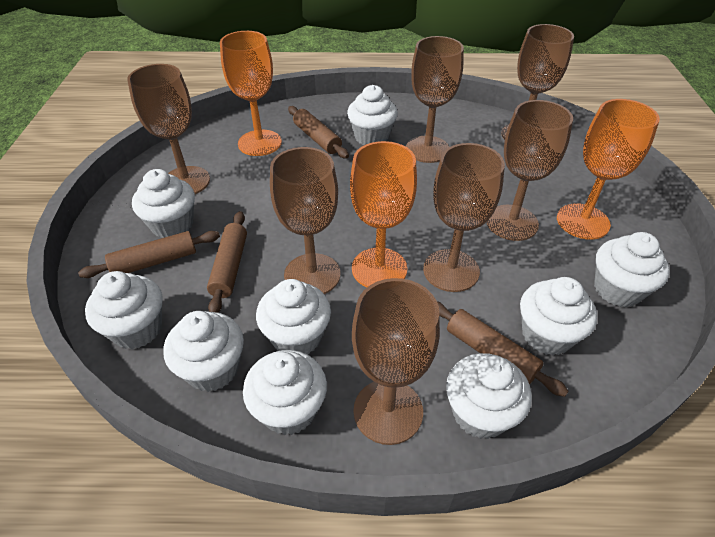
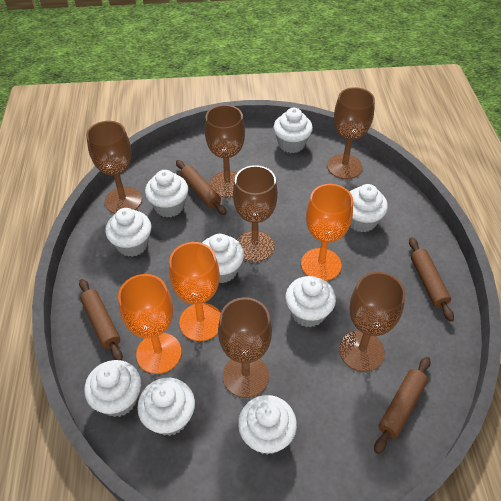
brown goblet: 7 -> 6

